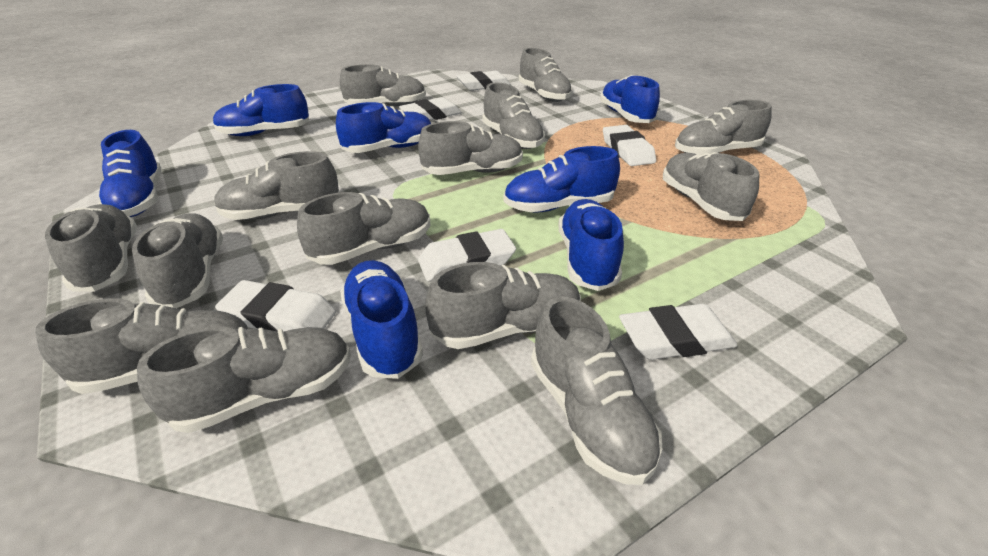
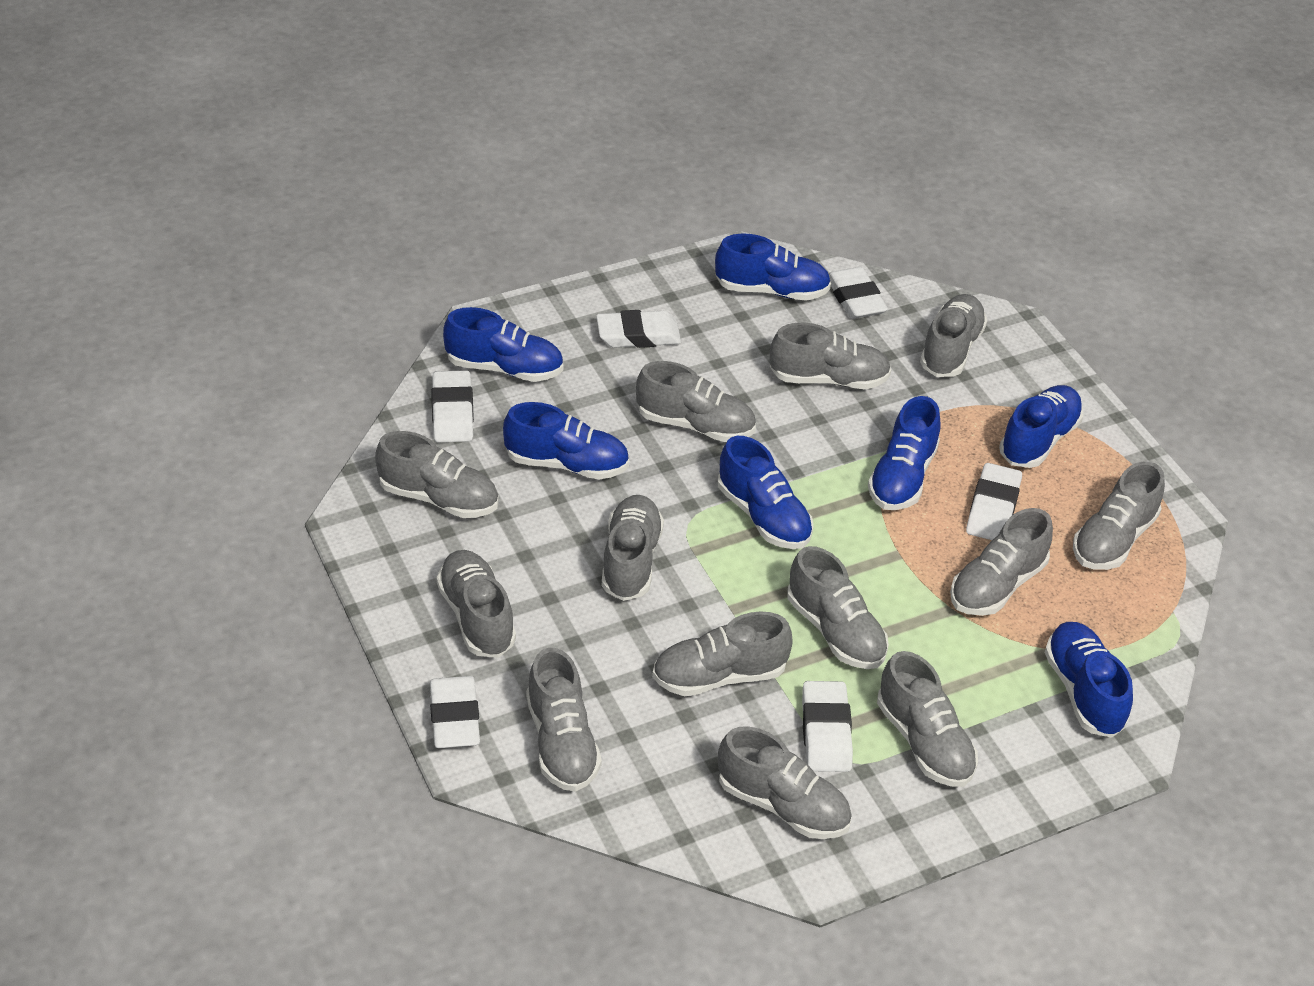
grey shoe: 14 -> 13

